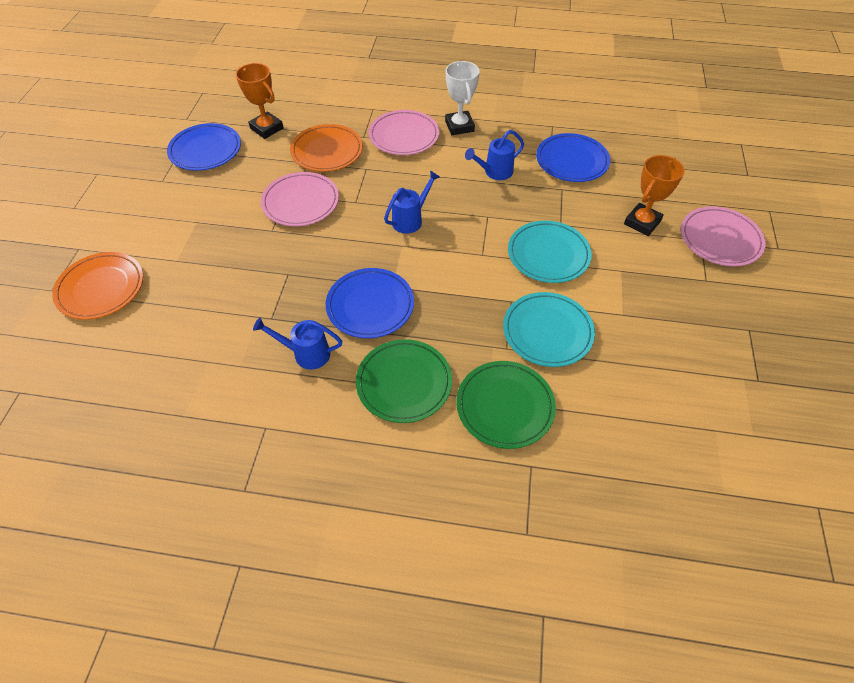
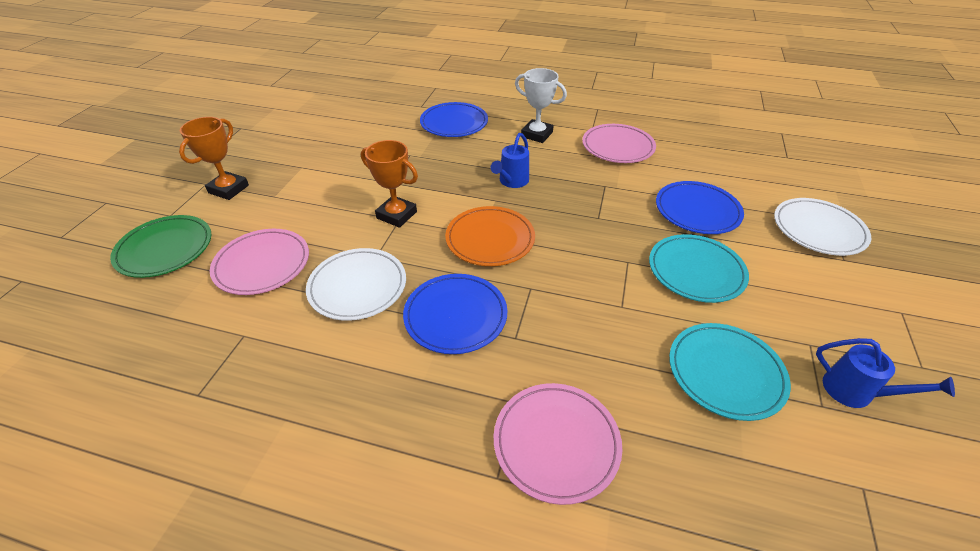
blue watering can: 3 -> 2
green plate: 2 -> 1
orange plate: 2 -> 1
white plate: 0 -> 2

